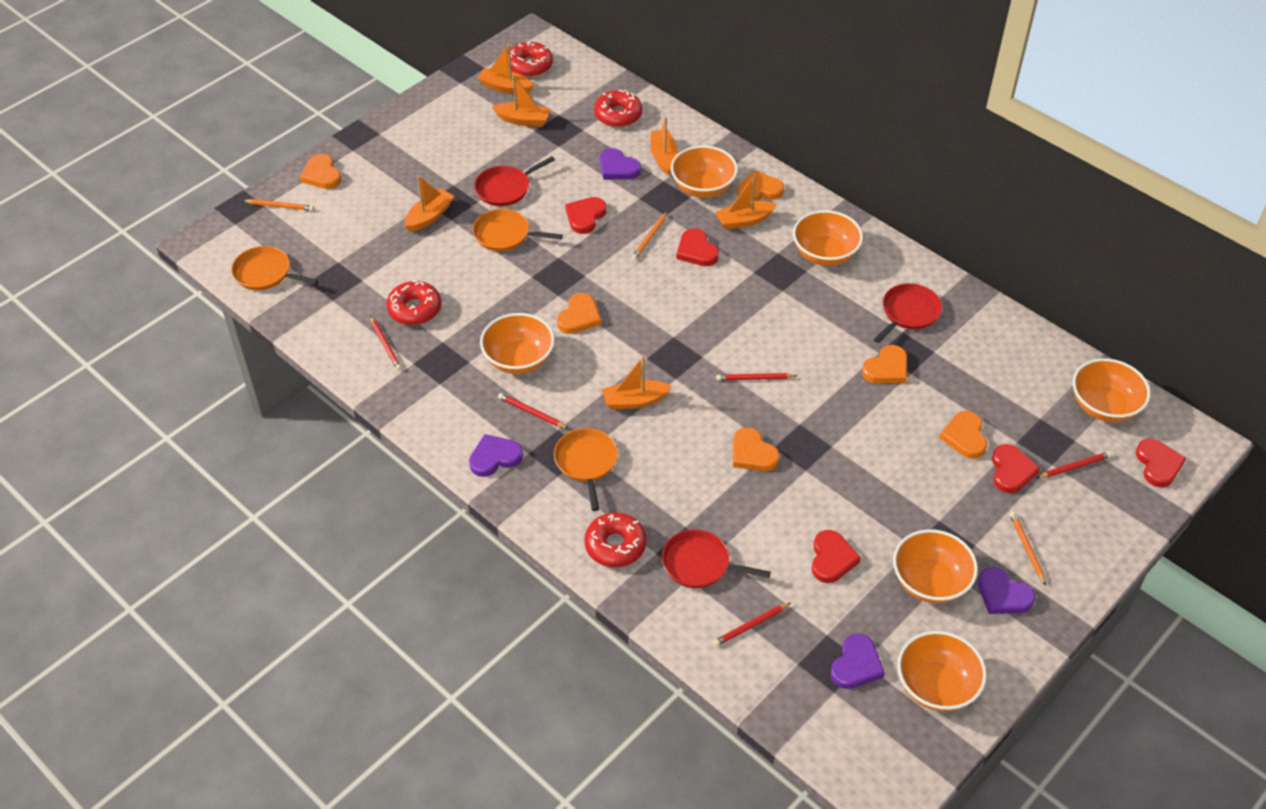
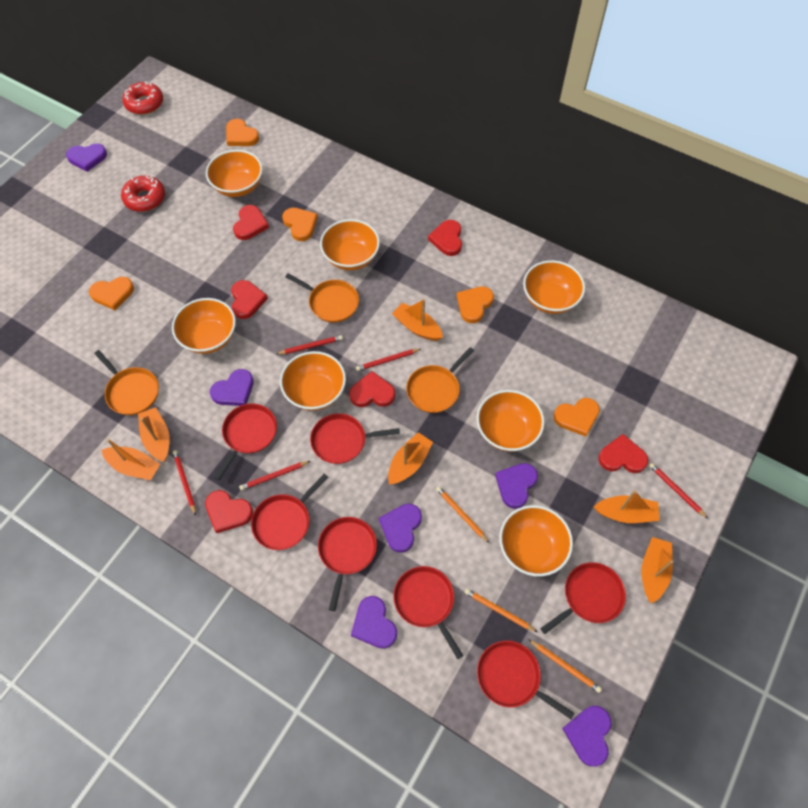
orange bowl: 6 -> 7
orange heart: 6 -> 5
purple heart: 4 -> 6
red donut: 4 -> 2
red heart: 5 -> 6
red pan: 3 -> 7

